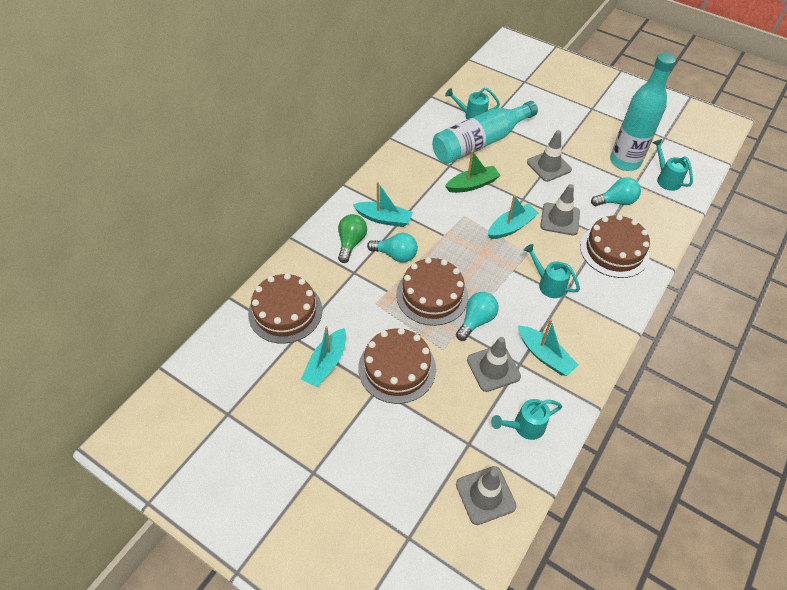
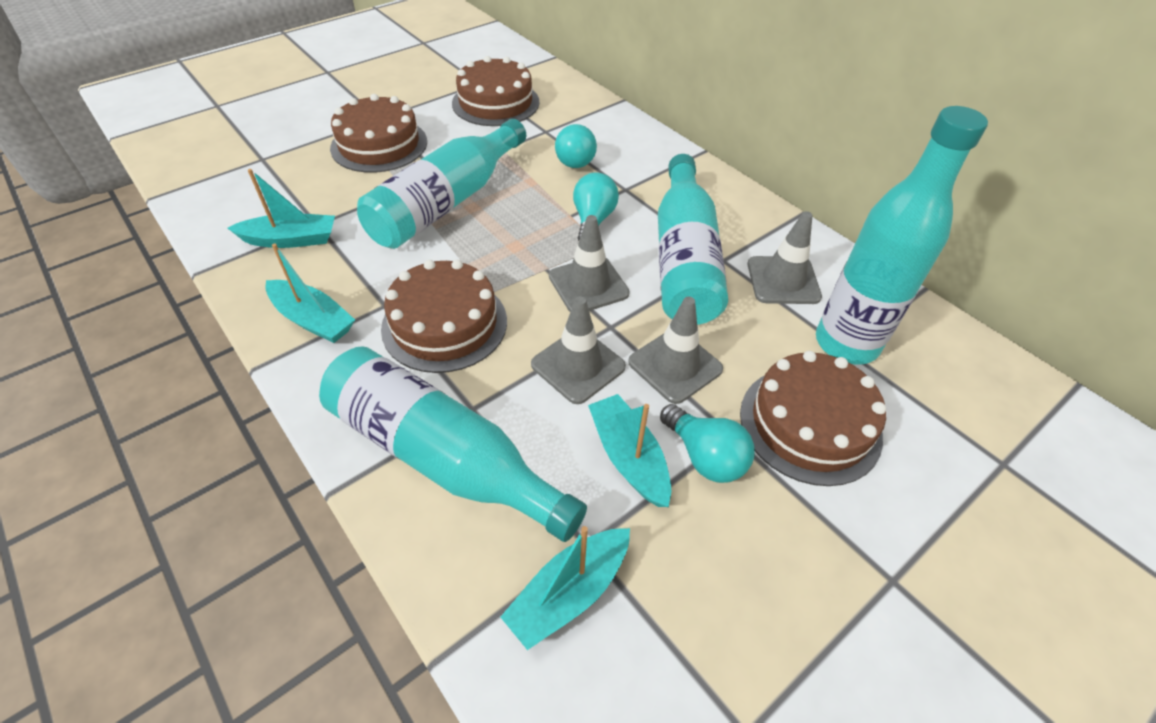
green boat: 1 -> 0
green light bulb: 1 -> 0
turquoise bottle: 2 -> 4
turquoise watering can: 4 -> 0

